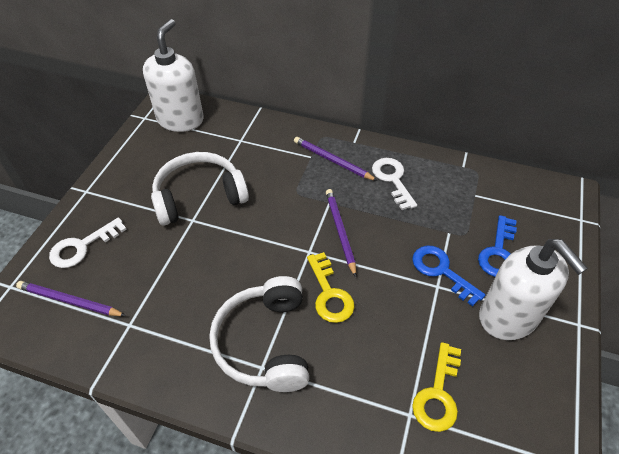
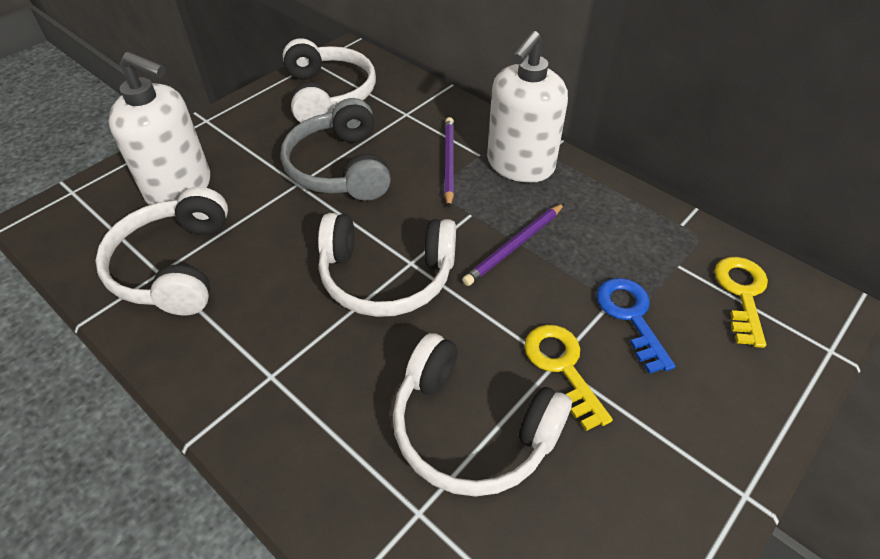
blue key: 2 -> 1
grey headphones: 0 -> 1
purple pencil: 3 -> 2
white headphones: 2 -> 4
white key: 2 -> 0

